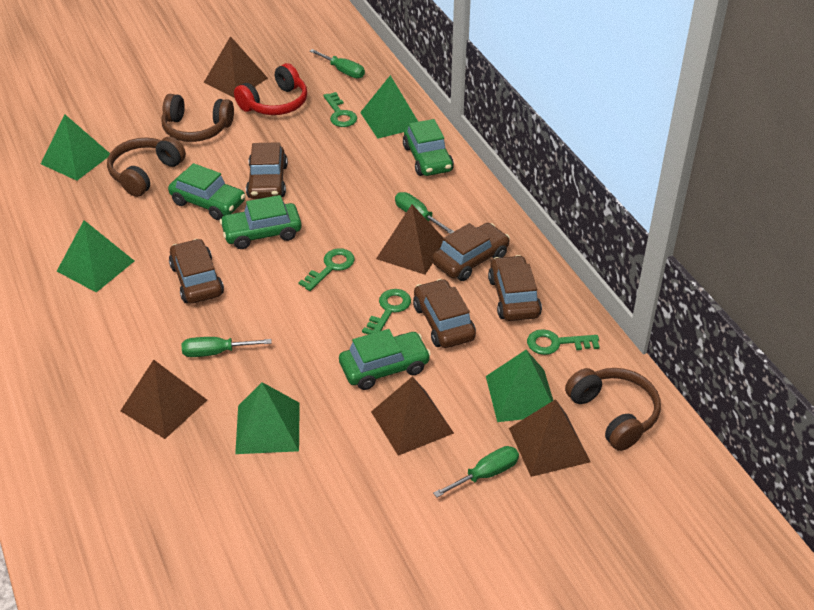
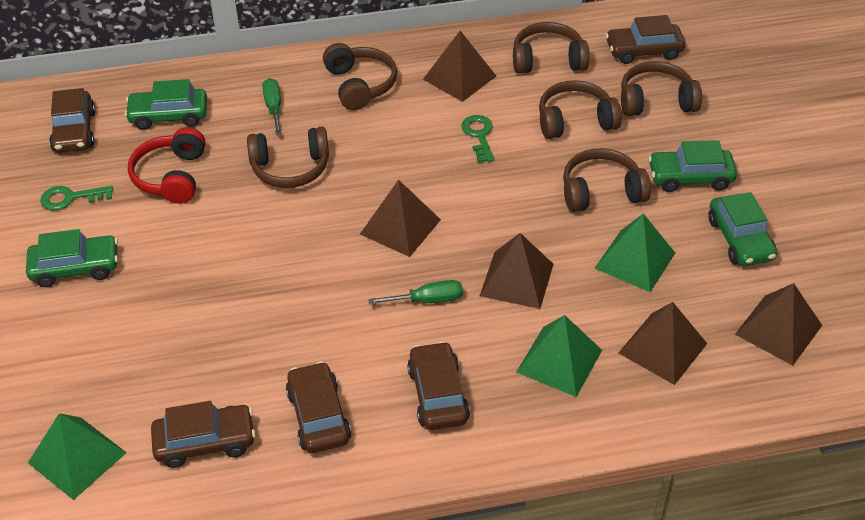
brown headphones: 3 -> 6
green key: 4 -> 2
green pyramid: 5 -> 3
green screwdriver: 4 -> 2

